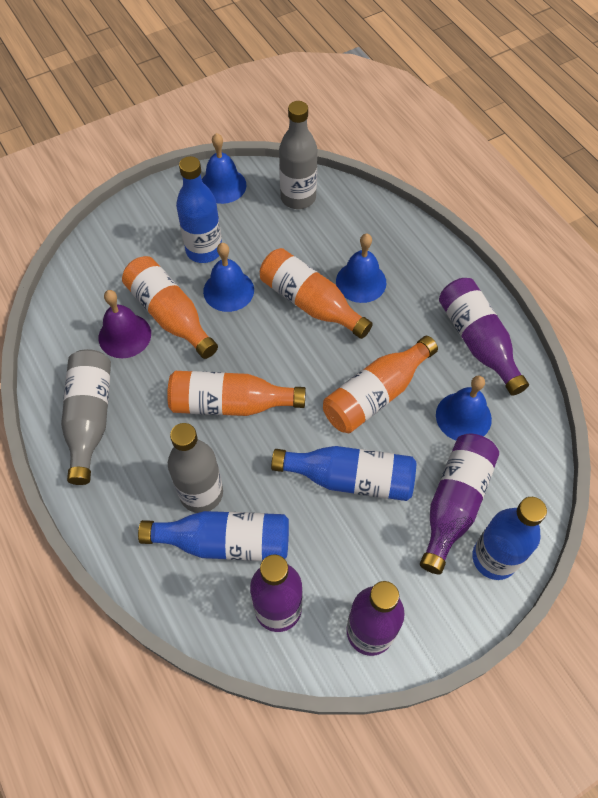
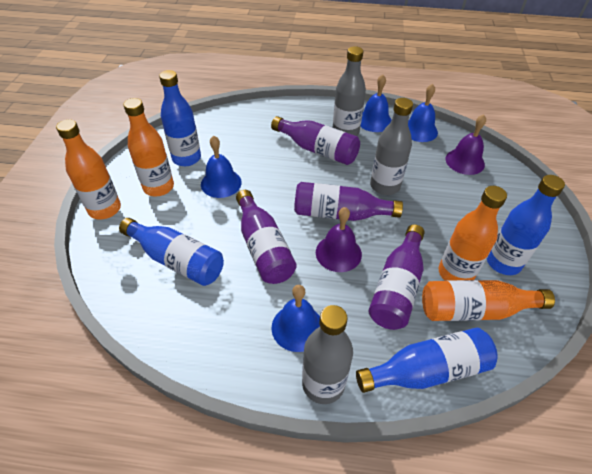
purple bell: 1 -> 2

